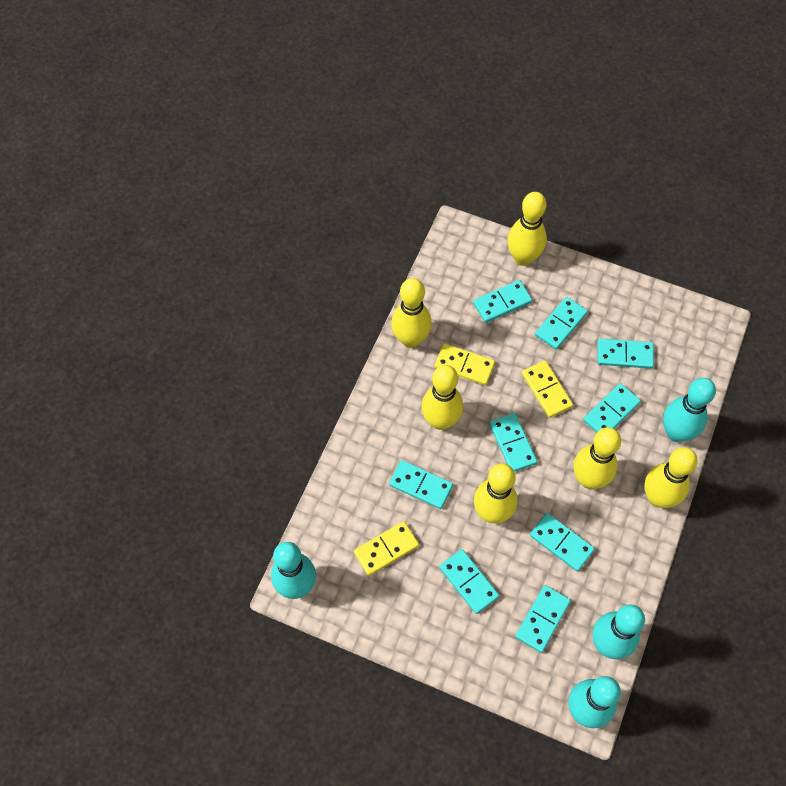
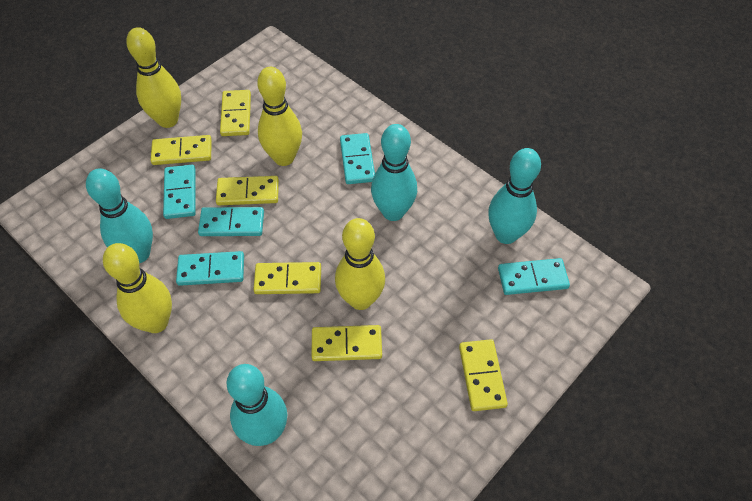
turquoise domino: 9 -> 5
yellow bowling pin: 6 -> 4
yellow domino: 3 -> 6

